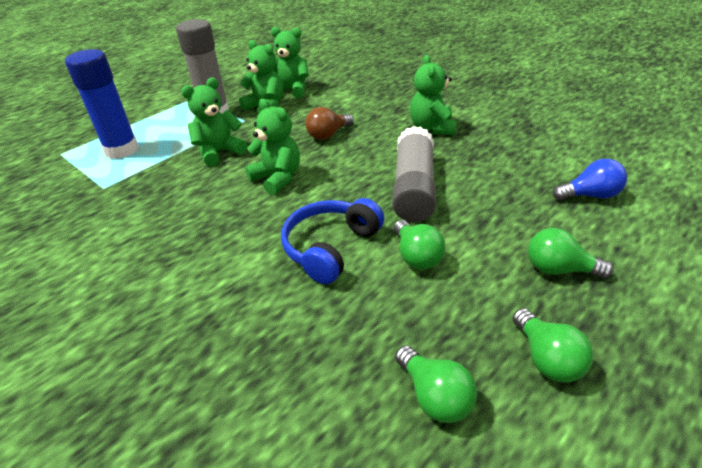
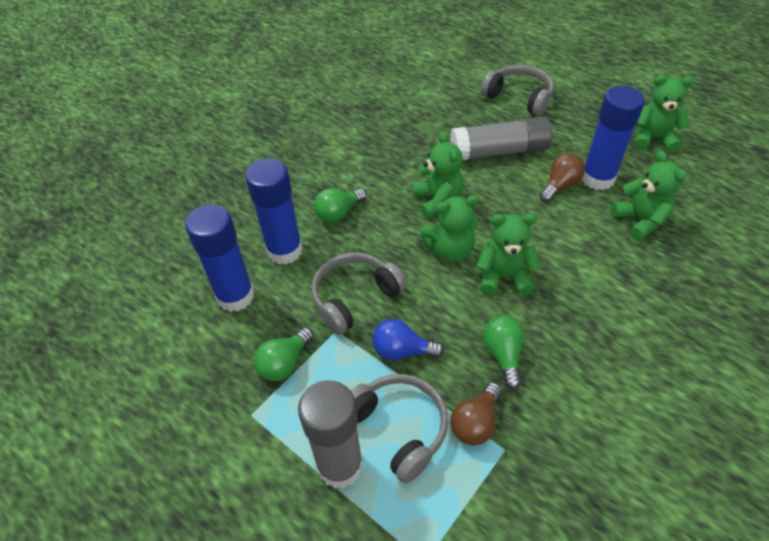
blue glue stick: 1 -> 3
blue headphones: 1 -> 0
brown light bulb: 1 -> 2
green light bulb: 4 -> 3
grey headphones: 0 -> 3

